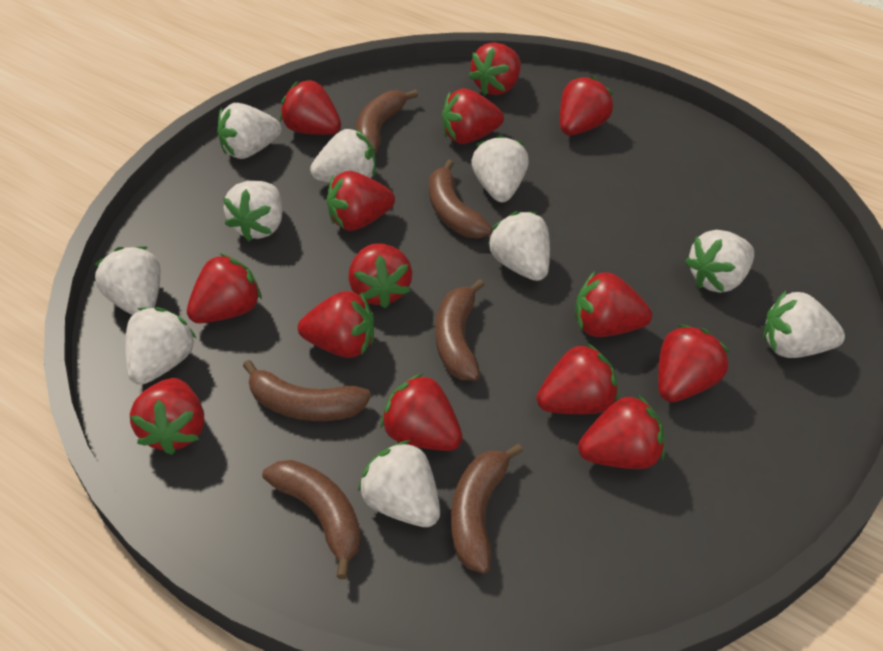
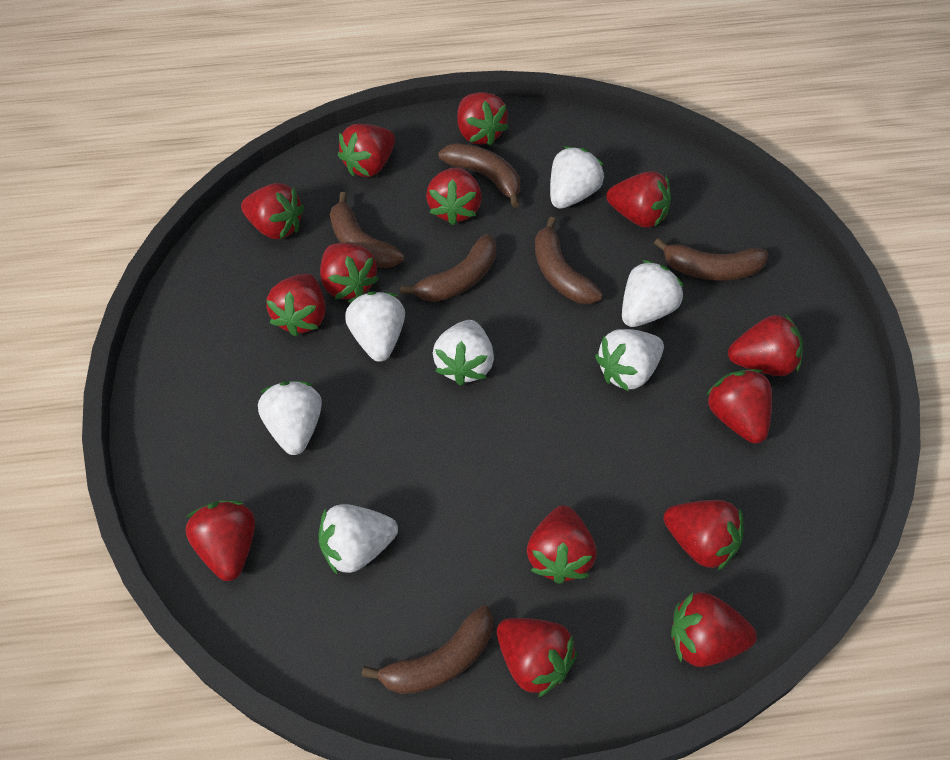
white strawberry: 10 -> 7

